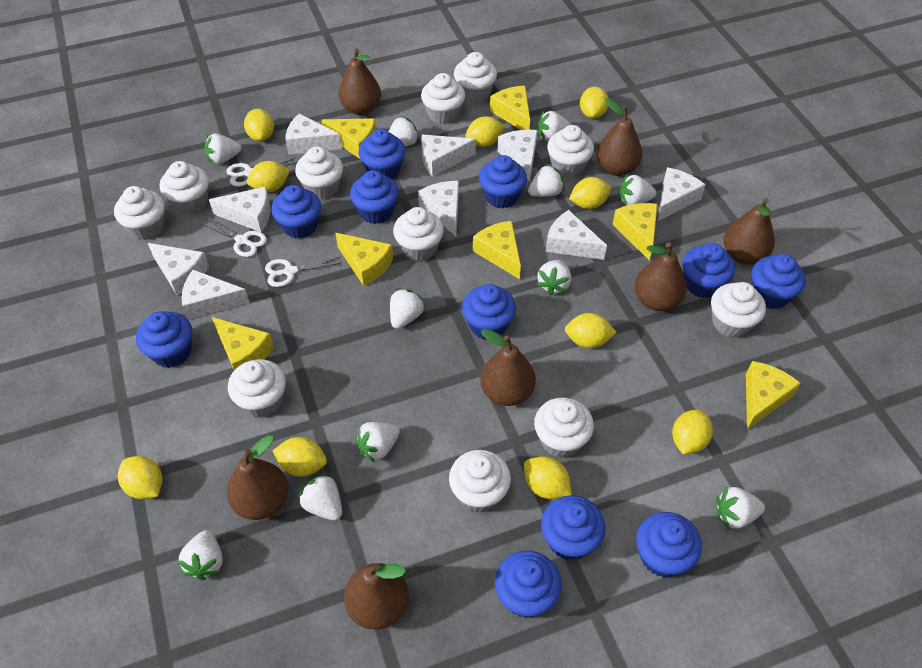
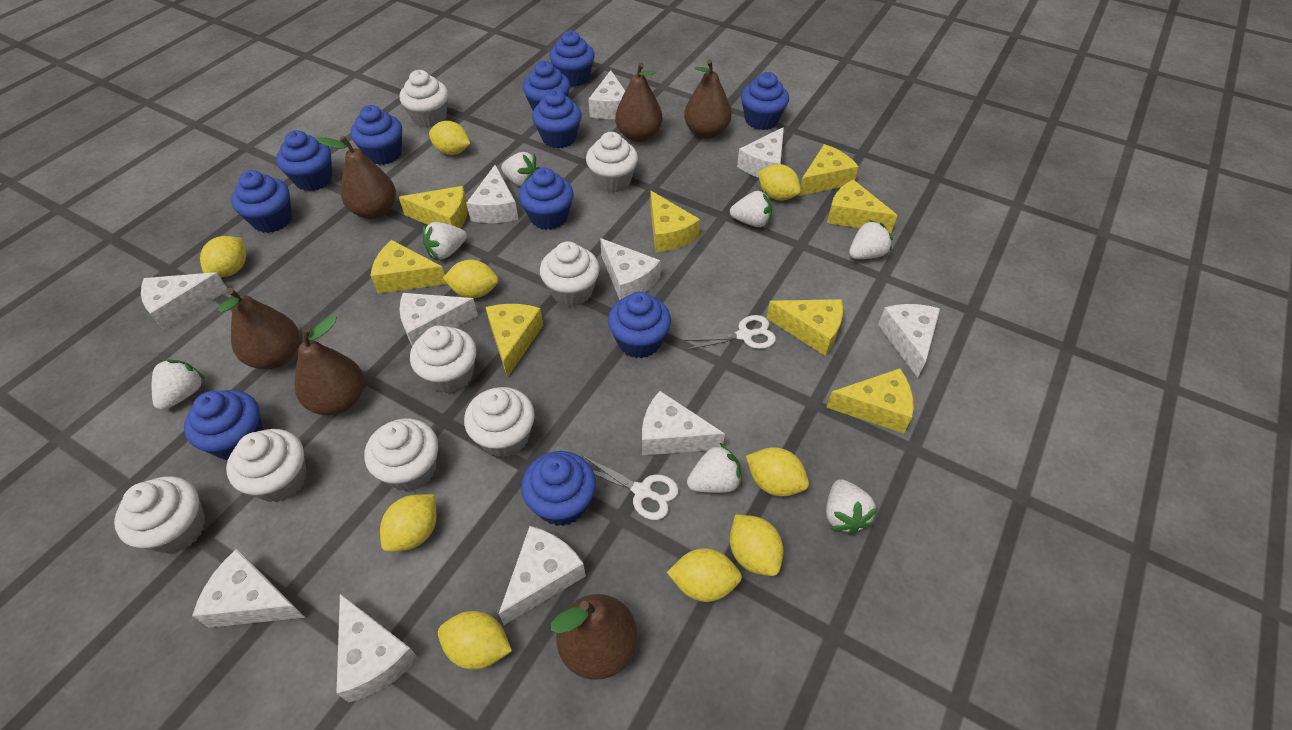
brown pear: 7 -> 6
white cheese: 9 -> 11
white cupcake: 11 -> 8
white scissors: 3 -> 2
white strawberry: 11 -> 7
yellow cheese: 7 -> 8
yellow lemon: 10 -> 9

